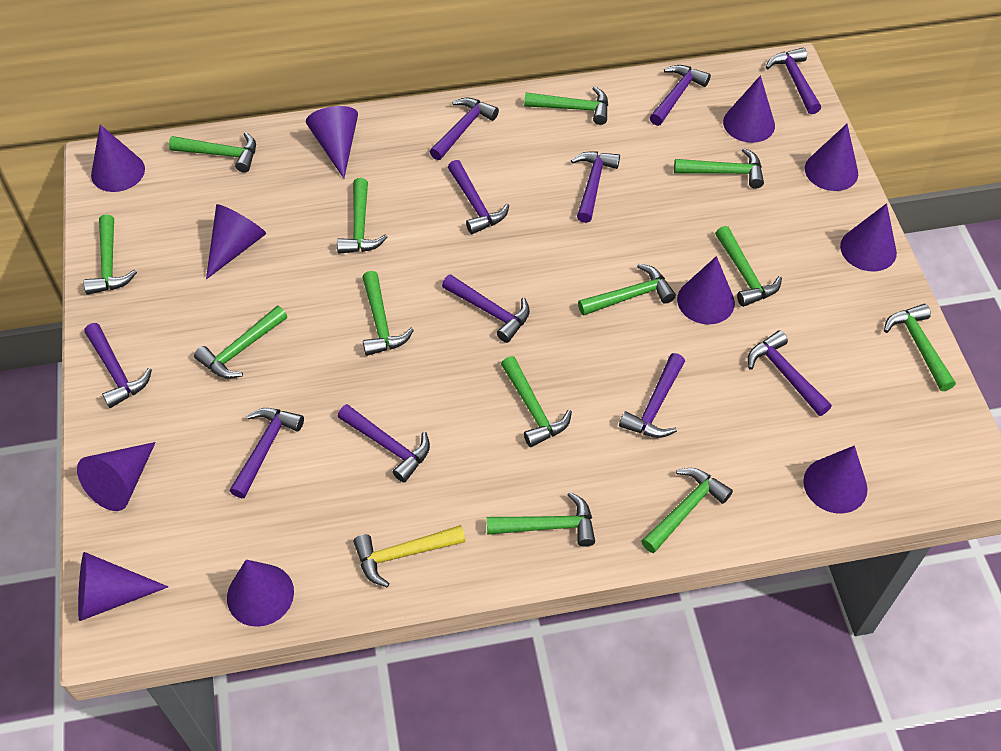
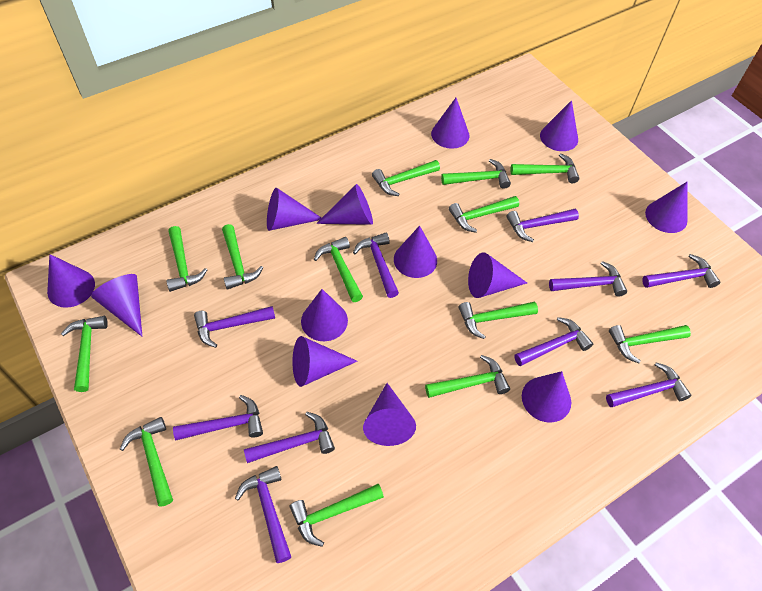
purple cone: 11 -> 13
purple hammer: 11 -> 10
yellow hammer: 1 -> 0

